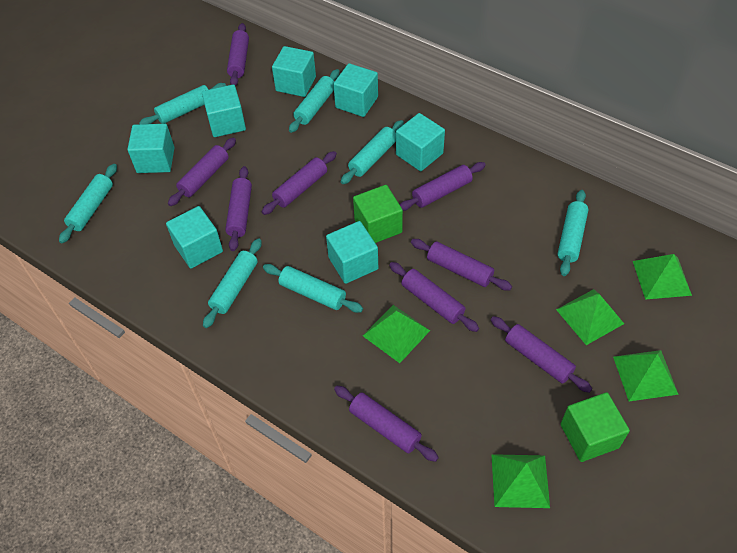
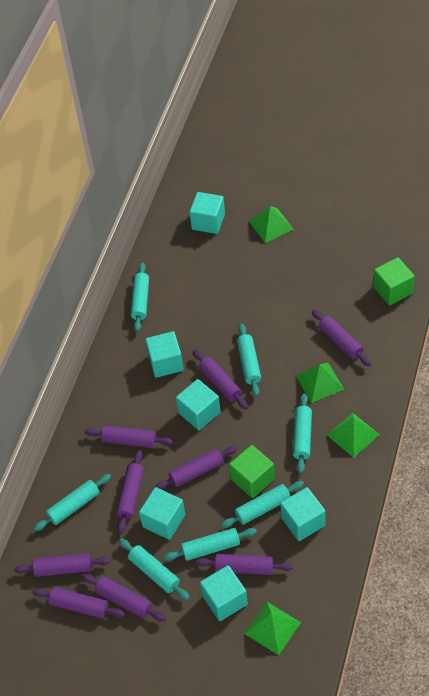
green pyramid: 5 -> 4
turquoise cube: 7 -> 6

